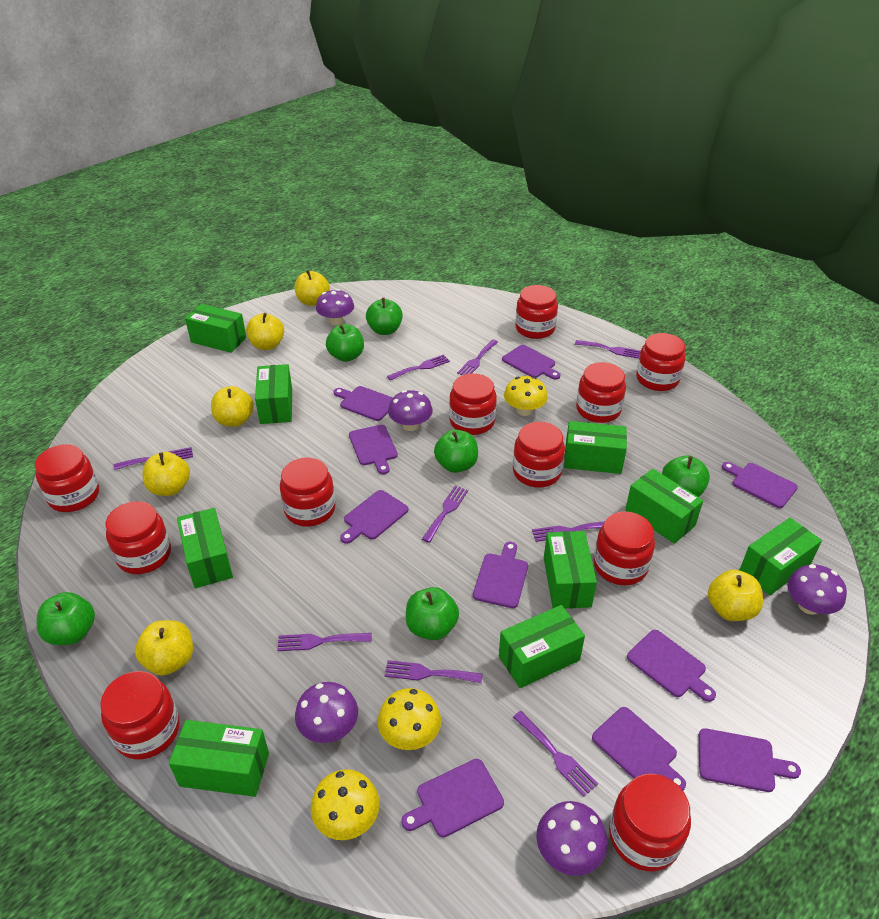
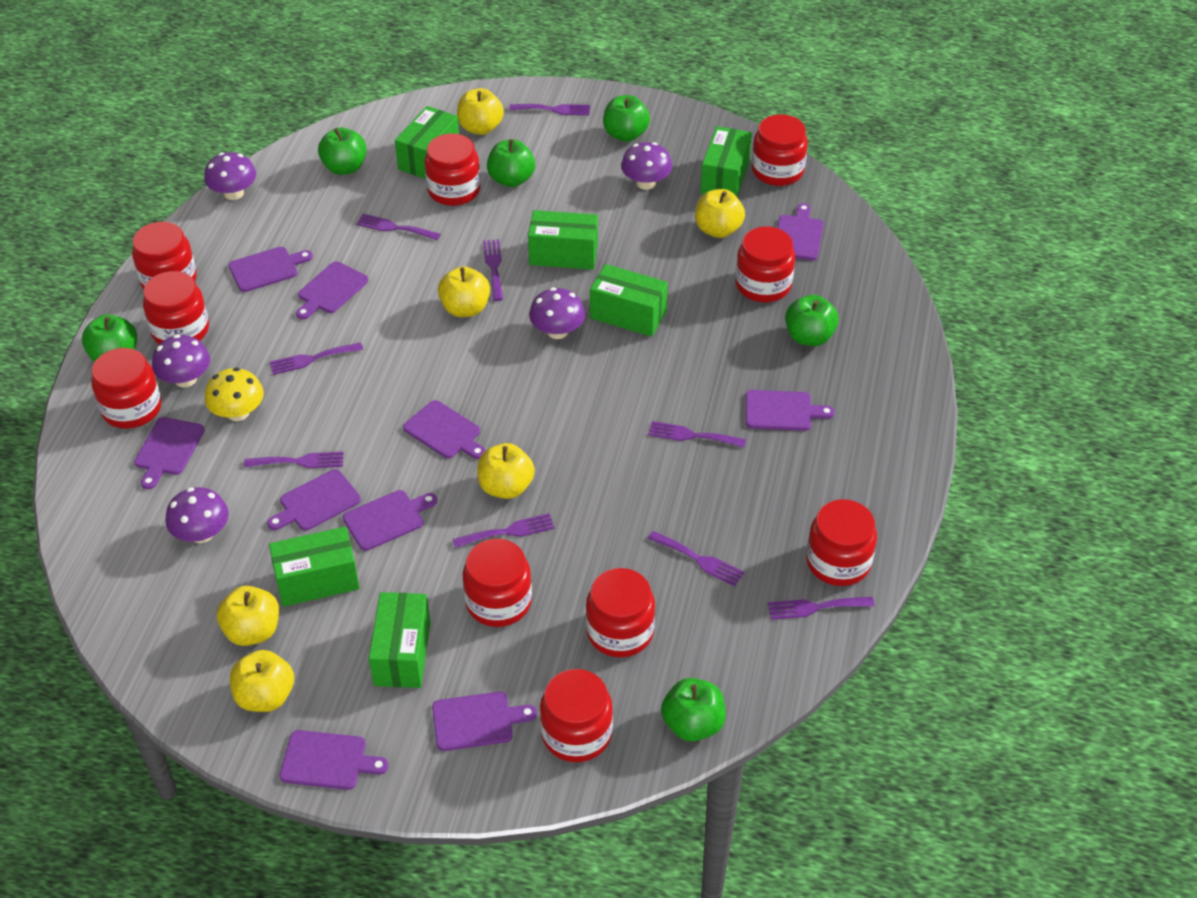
green box: 9 -> 6
red jar: 11 -> 10
yellow mushroom: 3 -> 1

